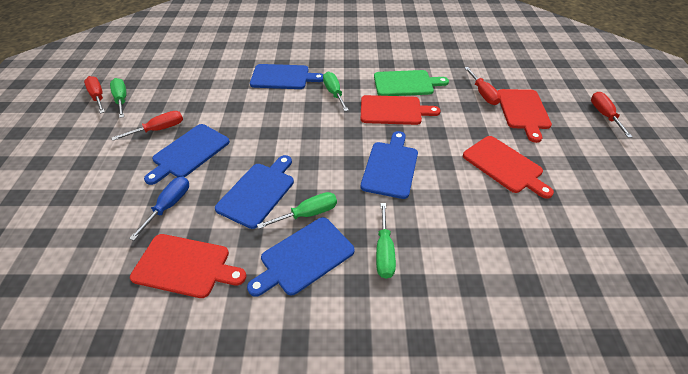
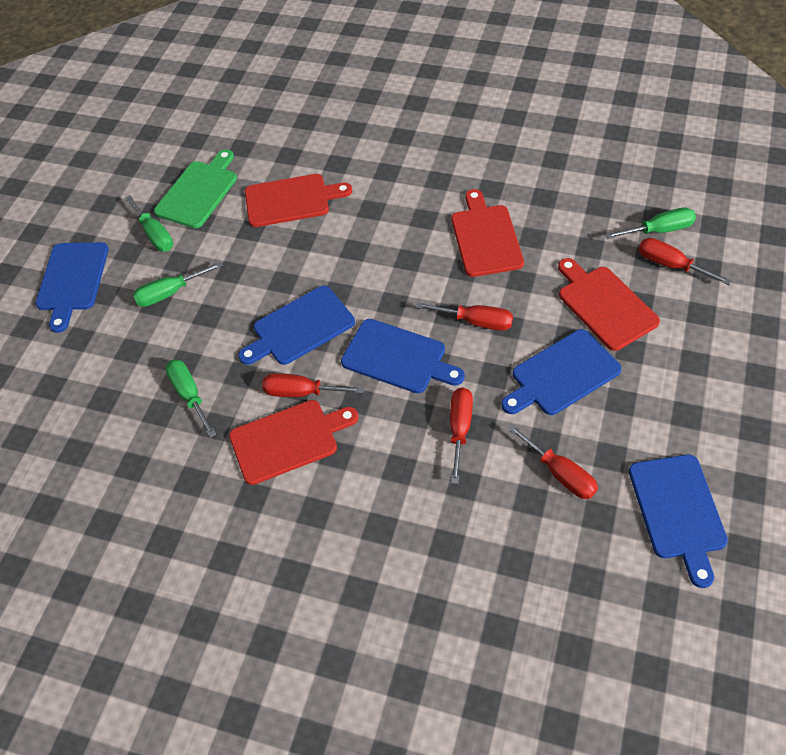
blue screwdriver: 1 -> 0
red screwdriver: 4 -> 5

